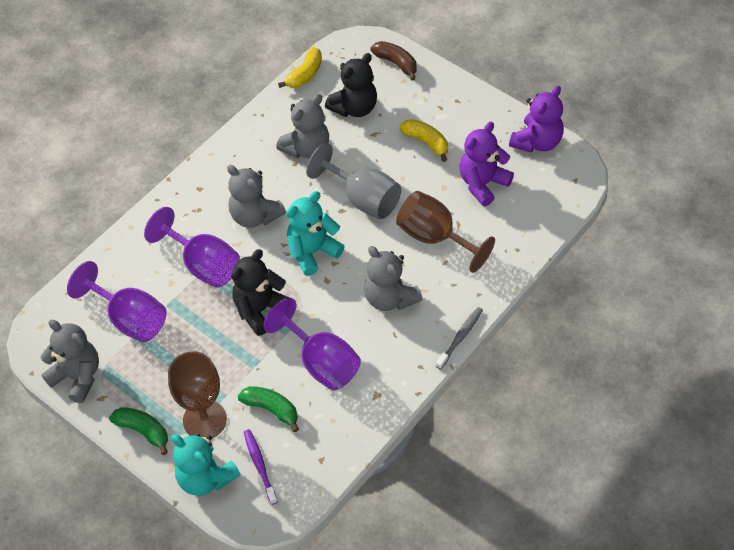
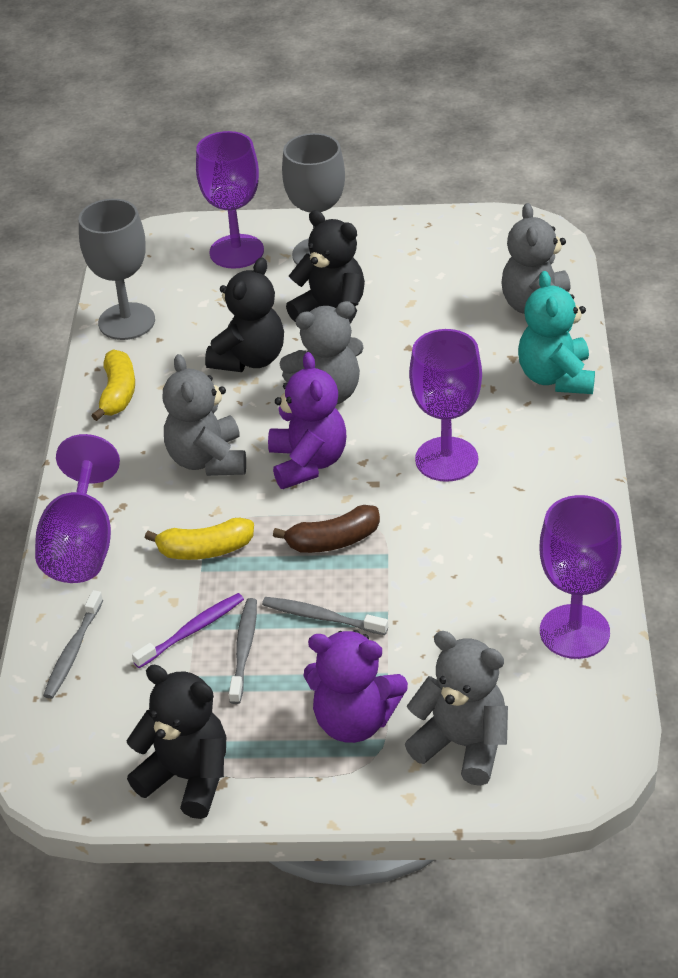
black teddy bear: 2 -> 3
brown goblet: 2 -> 0
green banana: 2 -> 0
grey goblet: 1 -> 2
grey toothbrush: 1 -> 3
purple goblet: 3 -> 4
turquoise teddy bear: 2 -> 1

